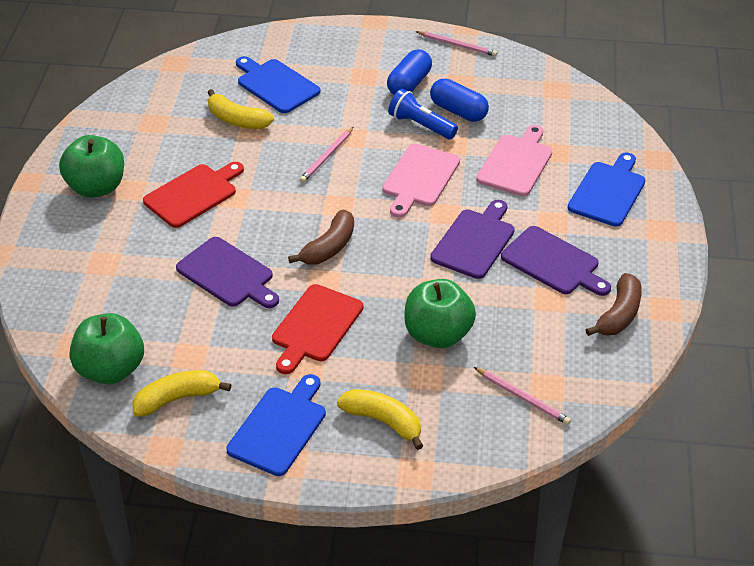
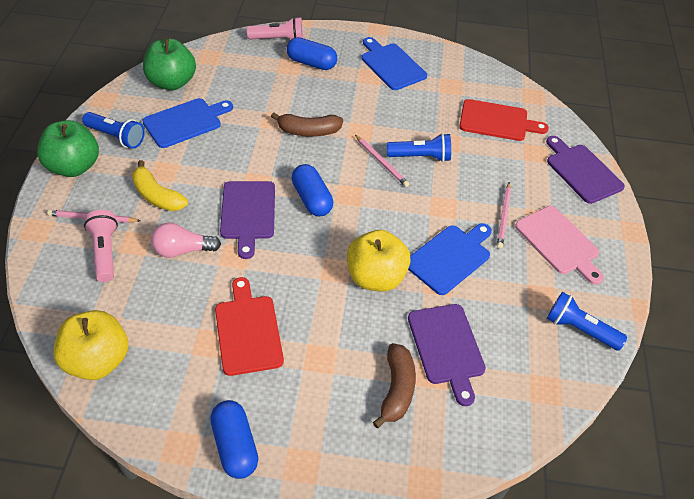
blue capsule: 2 -> 3
blue flashlight: 1 -> 3
green apple: 3 -> 2
pink cutting board: 2 -> 1
pink flashlight: 0 -> 2
pink light bulb: 0 -> 1
yellow apple: 0 -> 2
yellow banana: 3 -> 1

